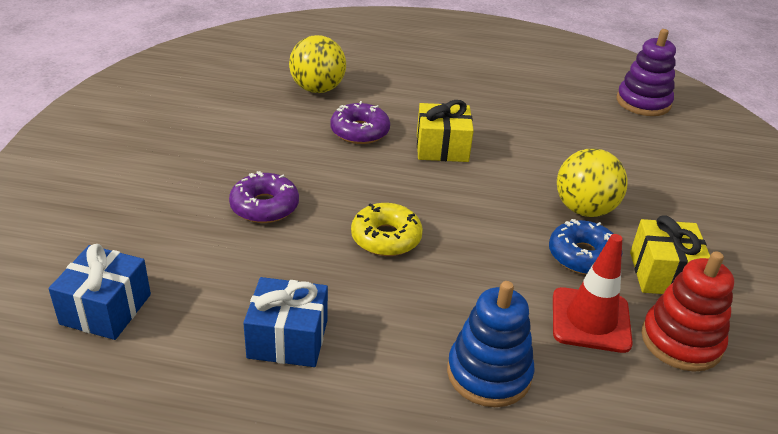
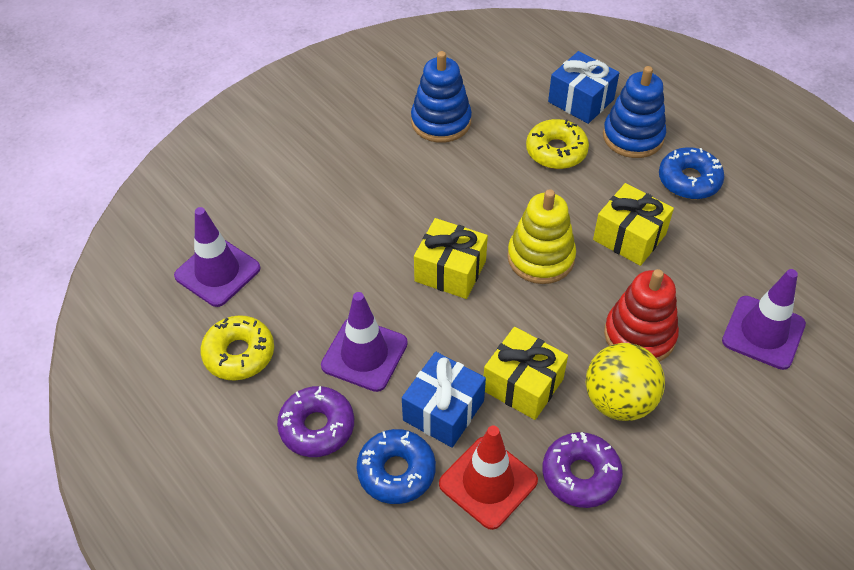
blue donut: 1 -> 2
blue stacking toy: 1 -> 2
purple stacking toy: 1 -> 0
purple traffic cone: 0 -> 3
yellow ball: 2 -> 1
yellow donut: 1 -> 2
yellow gift: 2 -> 3
yellow stacking toy: 0 -> 1

